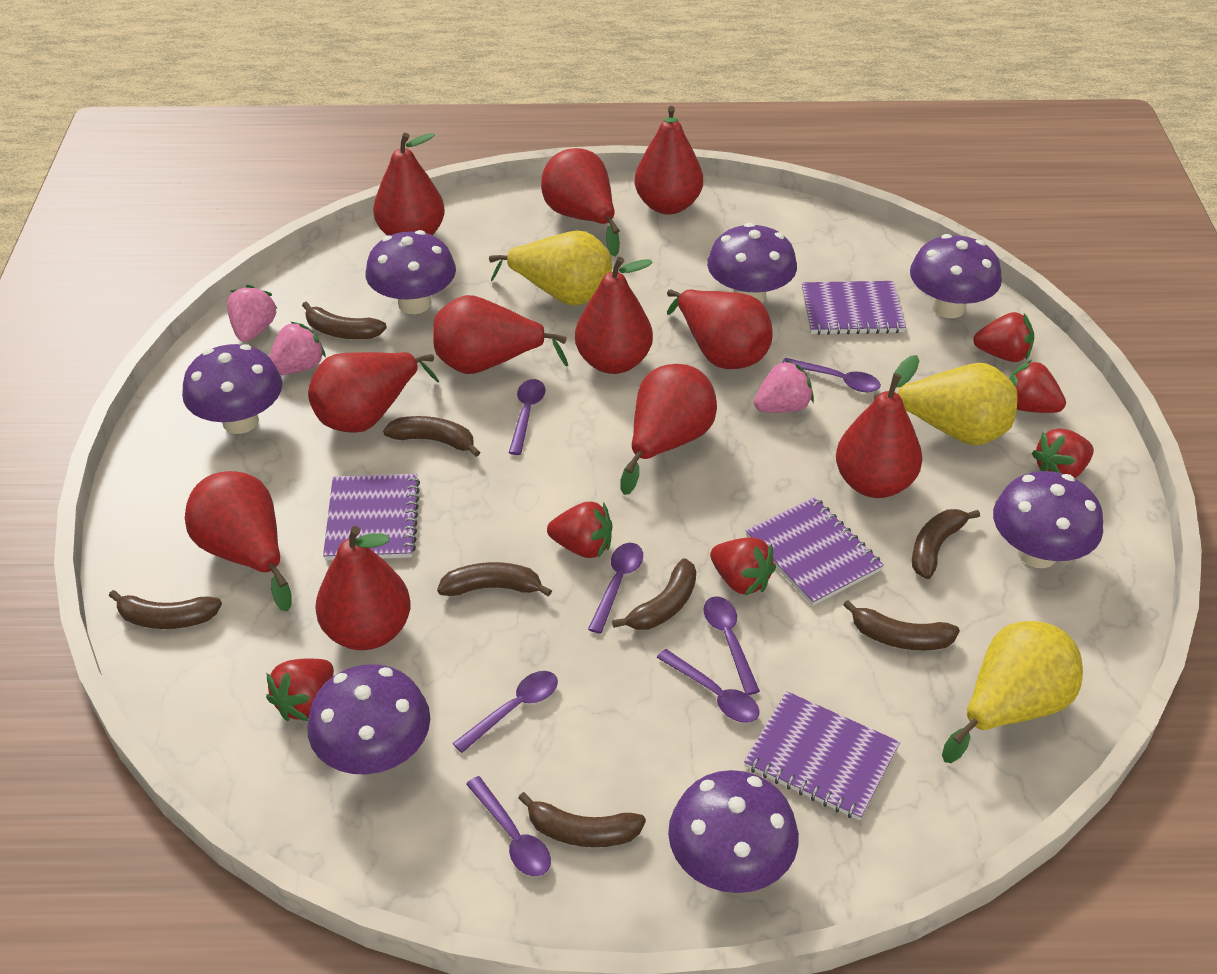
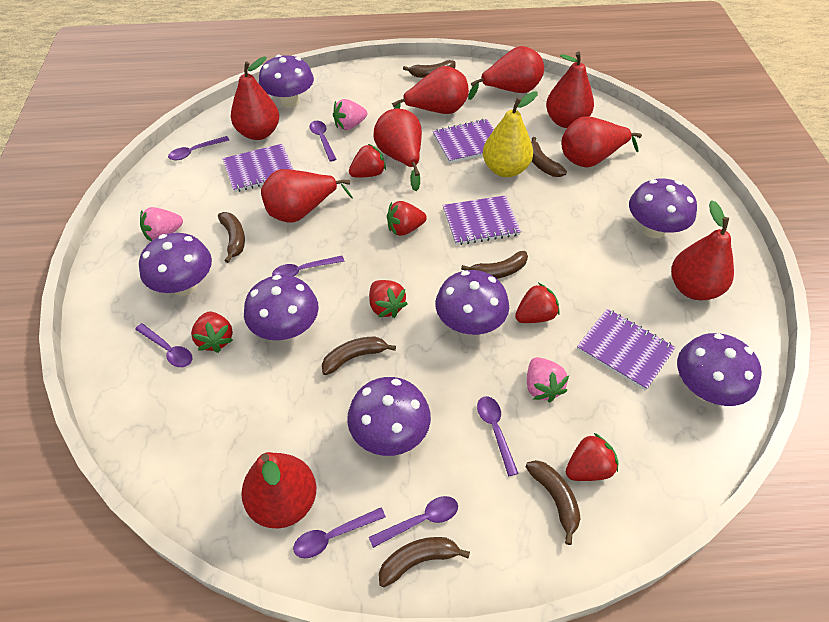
brown banana: 8 -> 7
red pear: 11 -> 9
yellow pear: 3 -> 1

